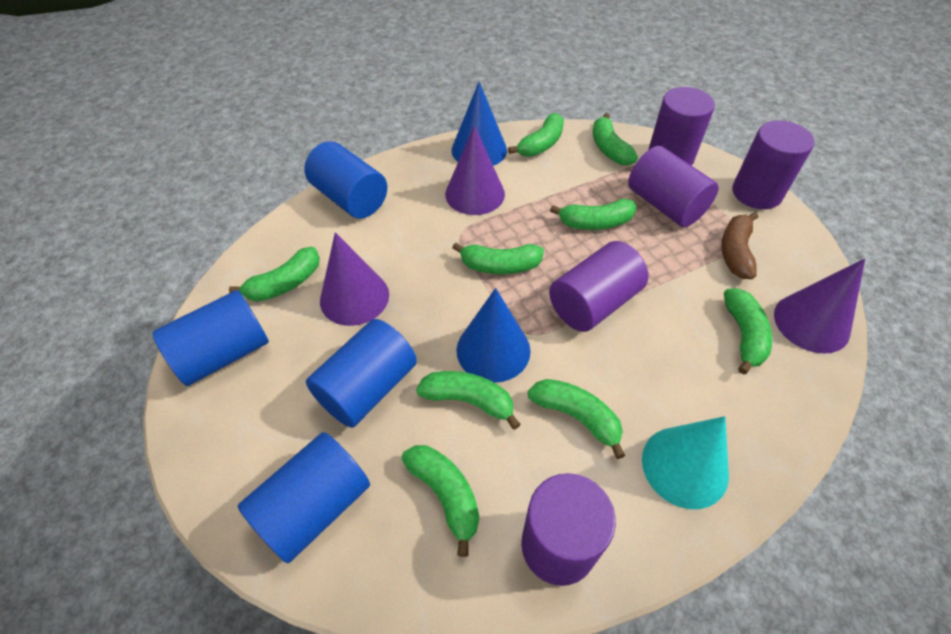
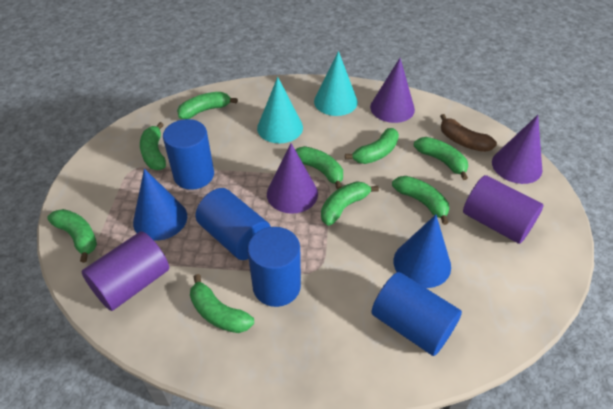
purple cylinder: 5 -> 2
turquoise cone: 1 -> 2

